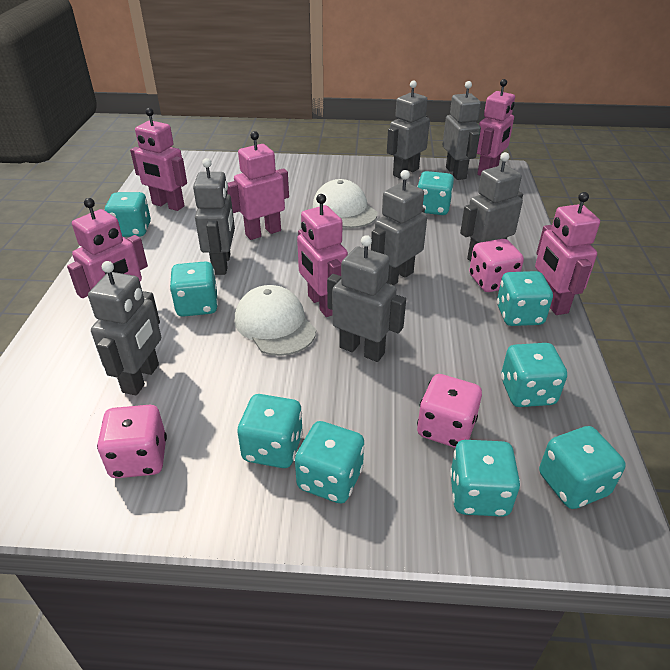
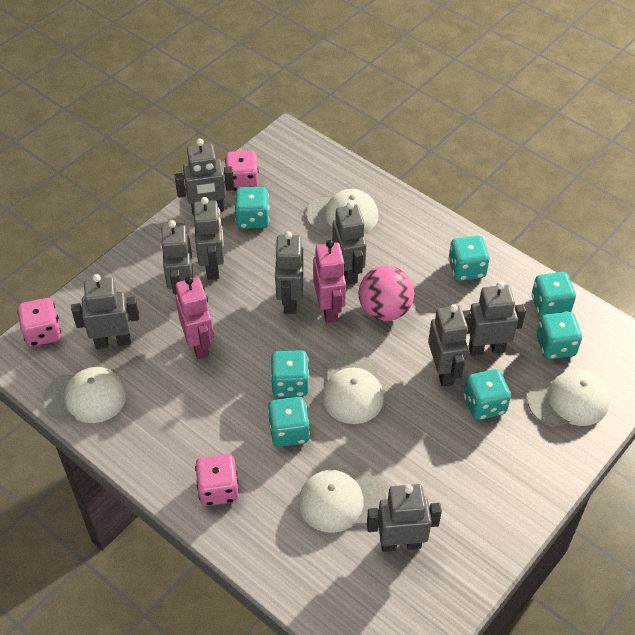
grey robot: 7 -> 9
pink ball: 0 -> 1
pink robot: 6 -> 2
turquoise dice: 9 -> 7
white cap: 2 -> 5

